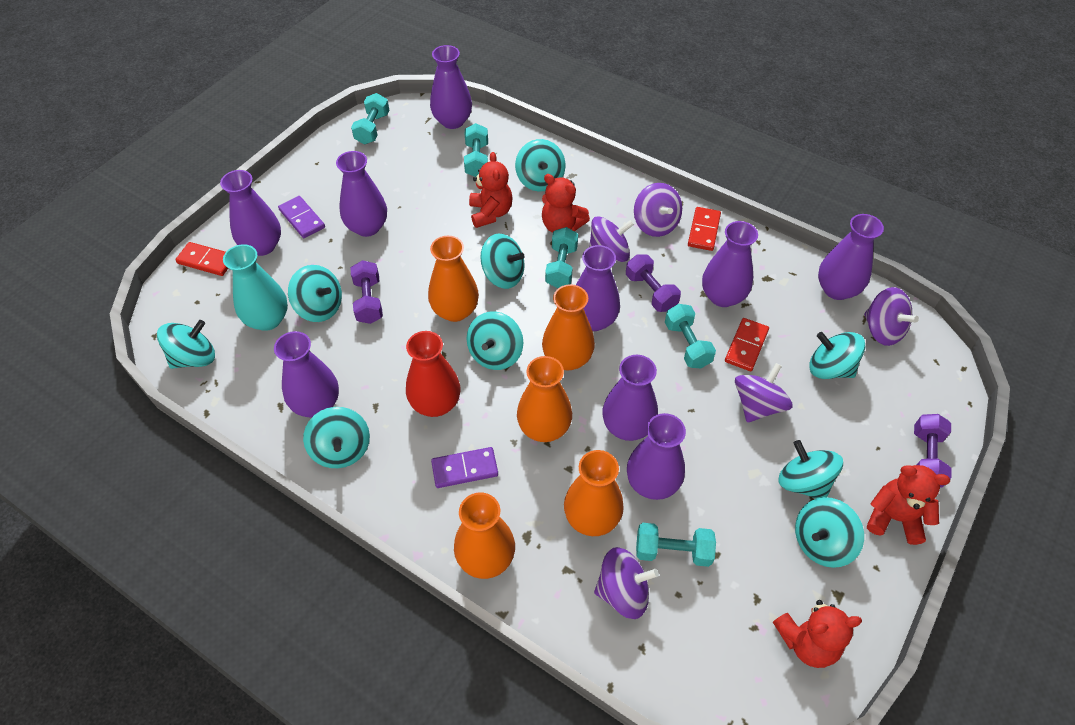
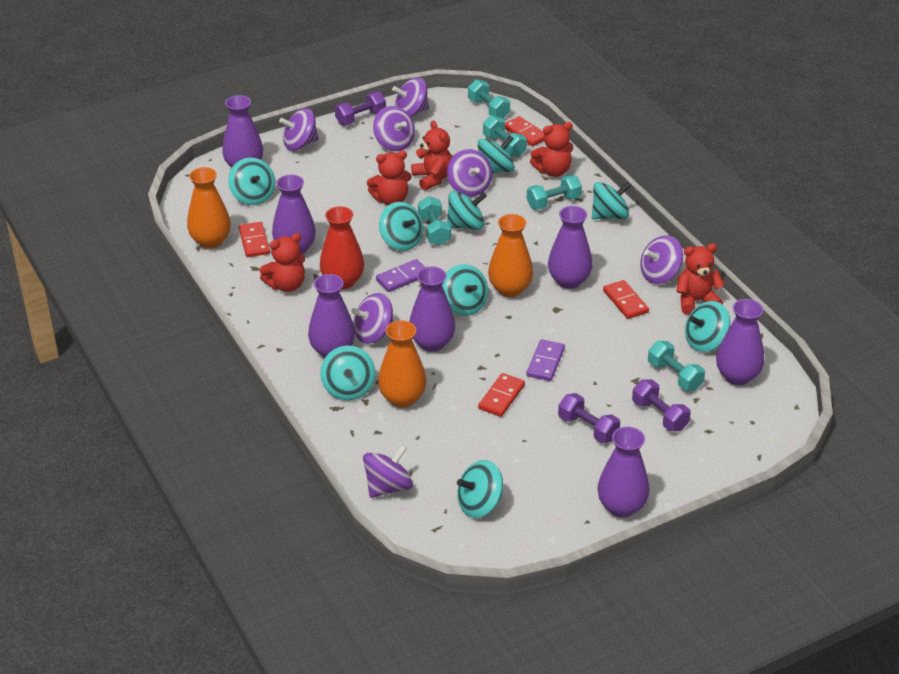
orange vase: 5 -> 3
purple spinning top: 5 -> 7
purple vase: 9 -> 7
red domino: 3 -> 4
red teddy bear: 4 -> 5
turquoise vase: 1 -> 0

